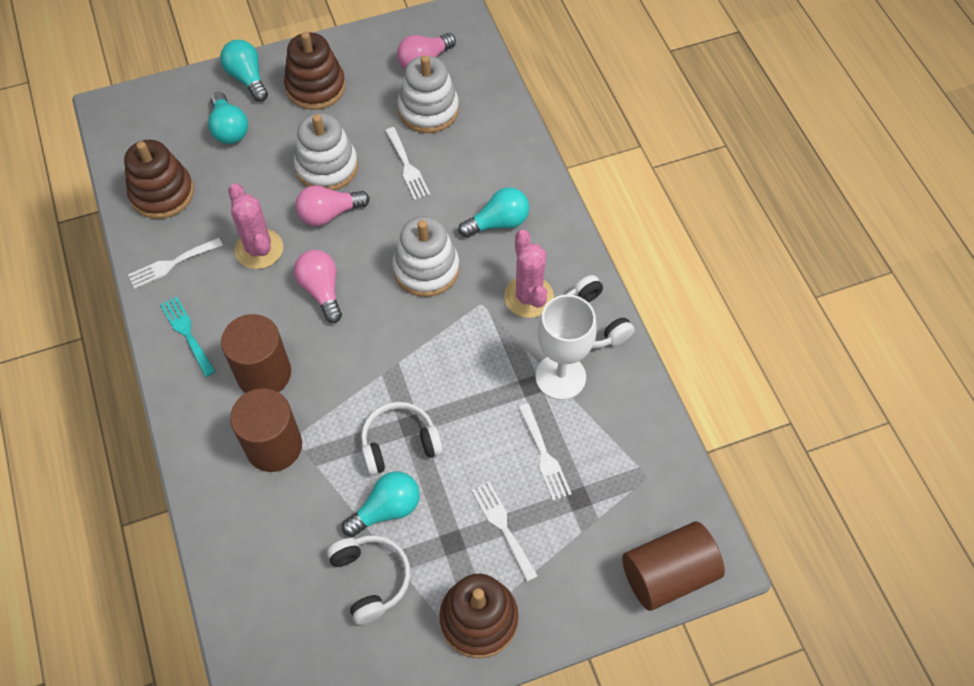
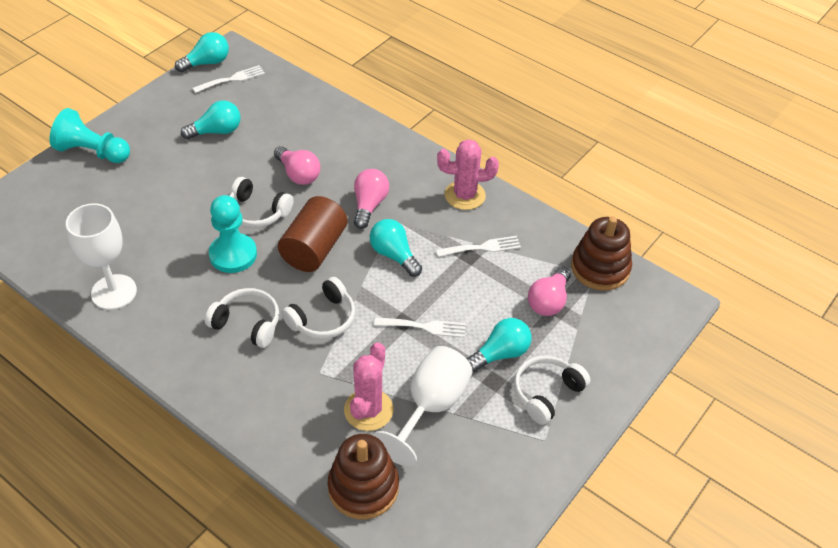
brown cylinder: 3 -> 1
brown stacking toy: 3 -> 2
turquoise fork: 1 -> 0
turquoise pawn: 0 -> 2
white fork: 4 -> 3
white goblet: 1 -> 2
white headphones: 3 -> 4
white stacking toy: 3 -> 0

